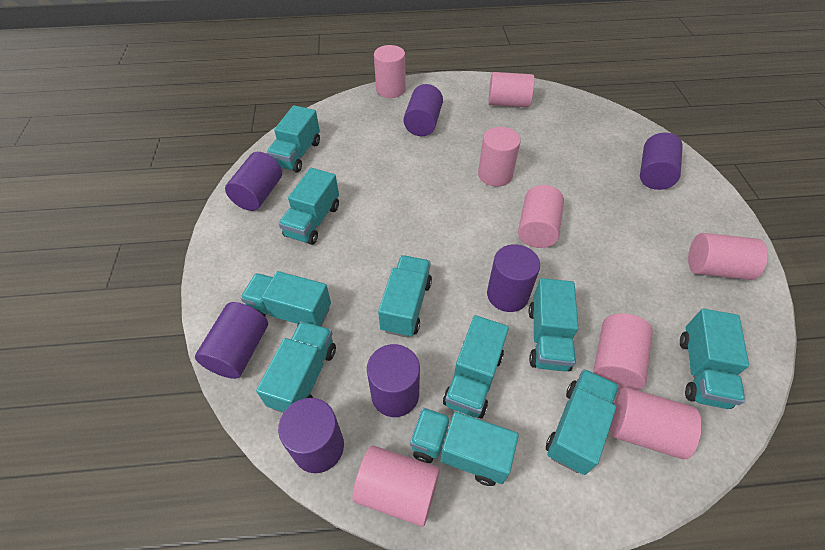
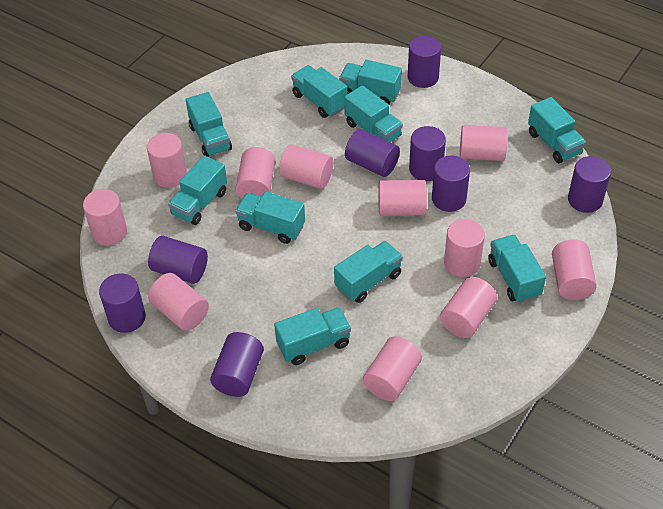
pink cylinder: 8 -> 11
purple cylinder: 7 -> 8

